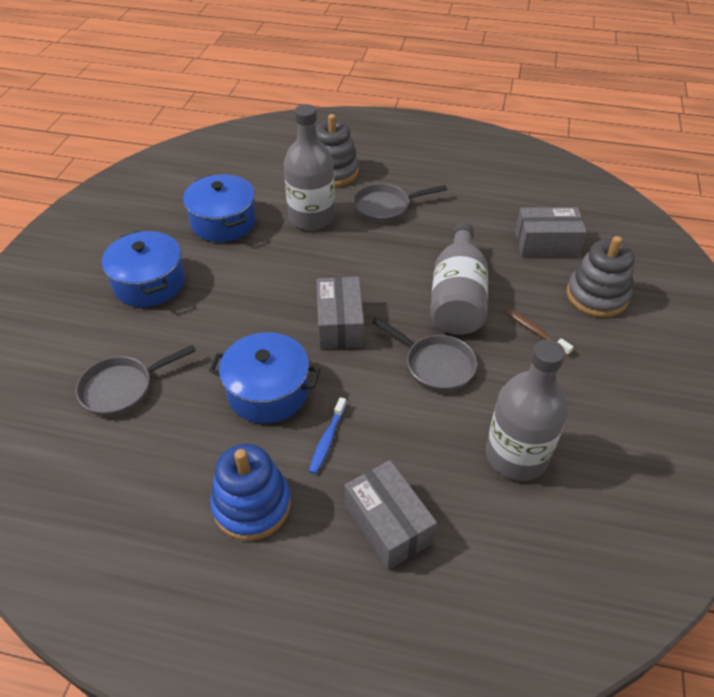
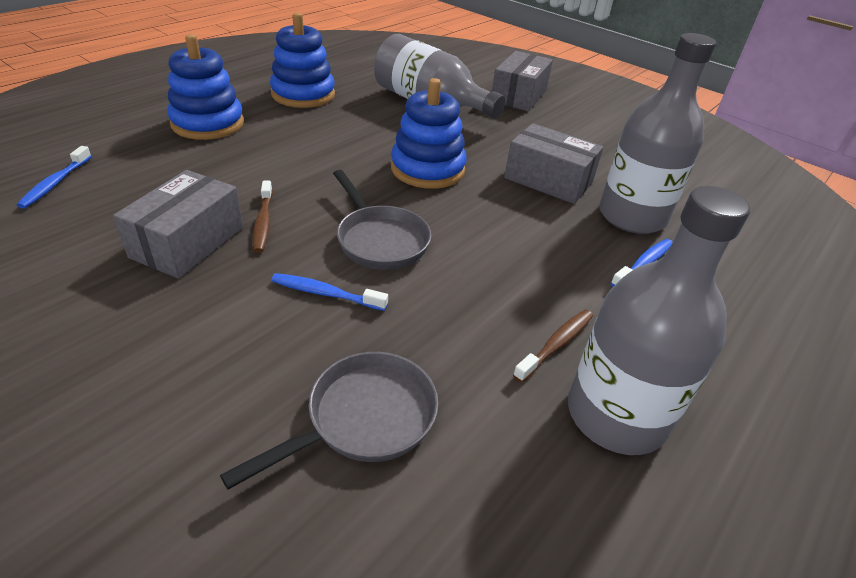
blue pot: 3 -> 0
blue stacking toy: 1 -> 3
blue toothbrush: 1 -> 3
brown toothbrush: 1 -> 2
grey pan: 3 -> 2
grey stacking toy: 2 -> 0

